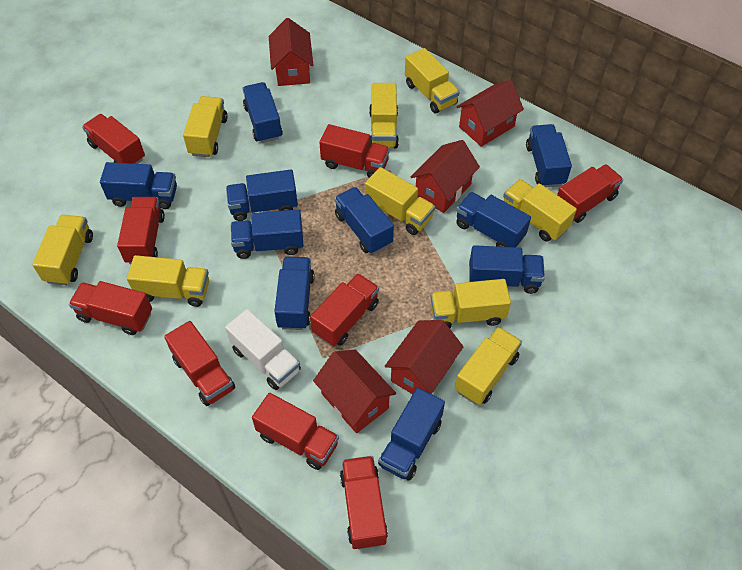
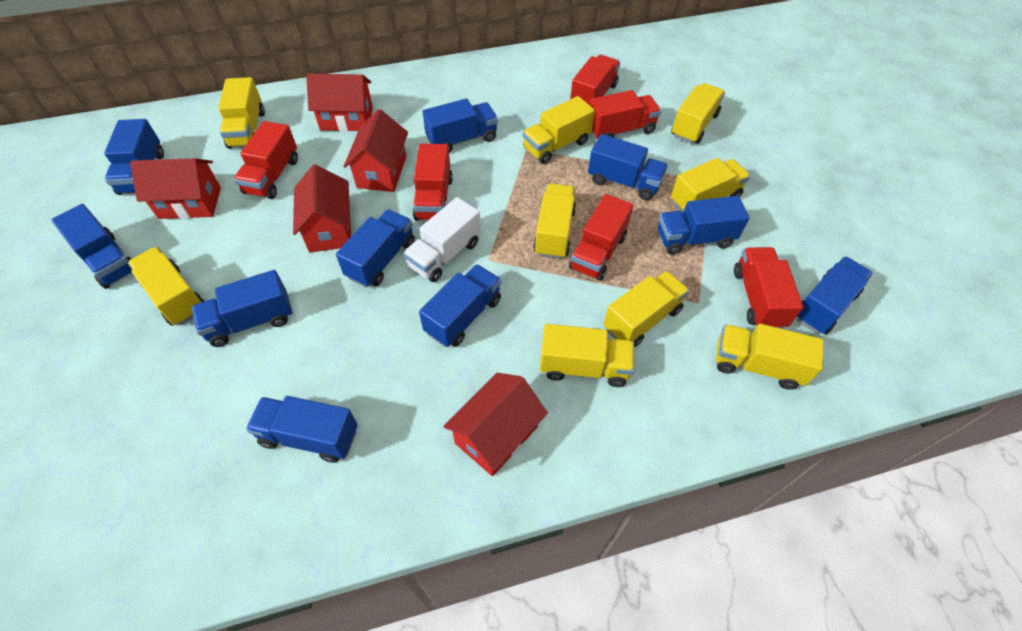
red truck: 9 -> 6

